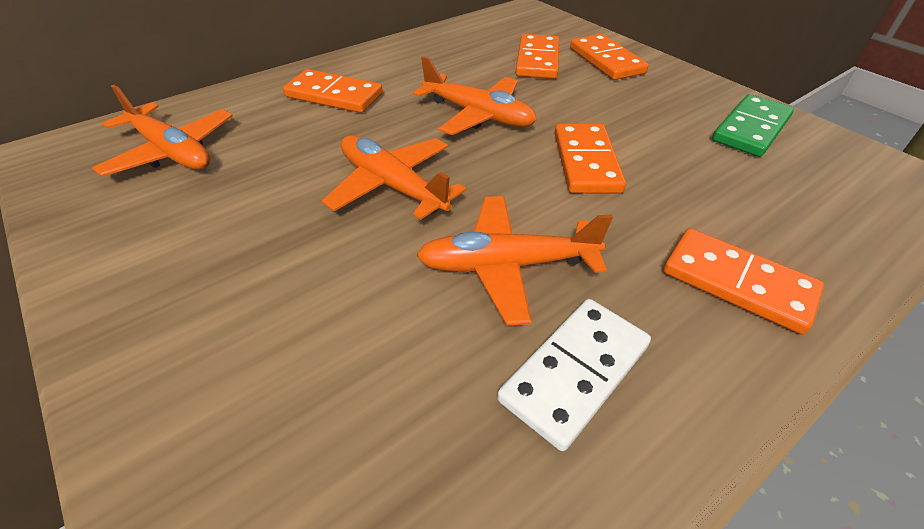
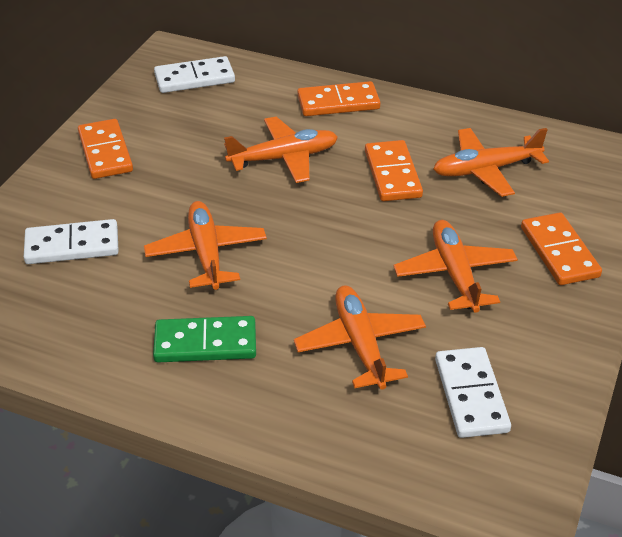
orange domino: 5 -> 4
orange plane: 4 -> 5
white domino: 1 -> 3

